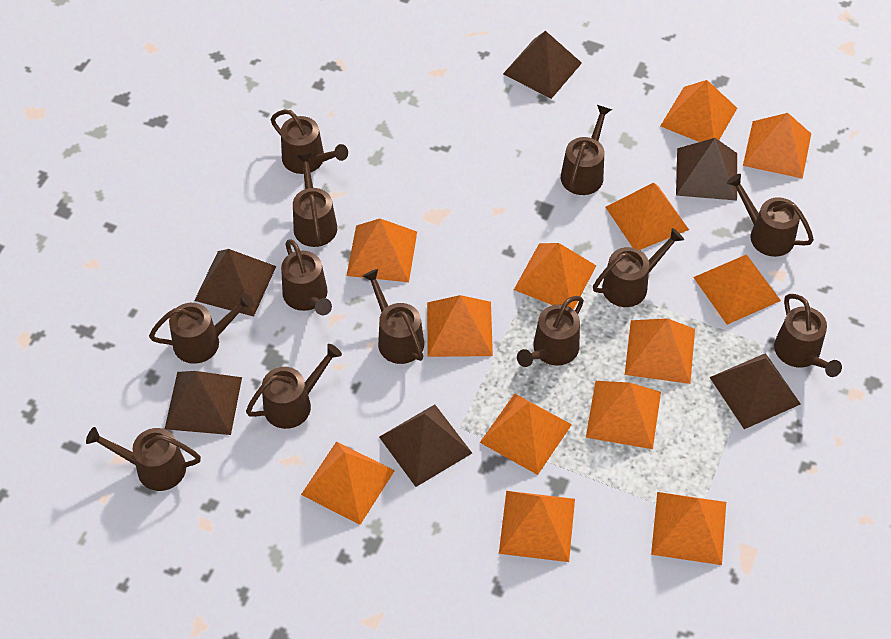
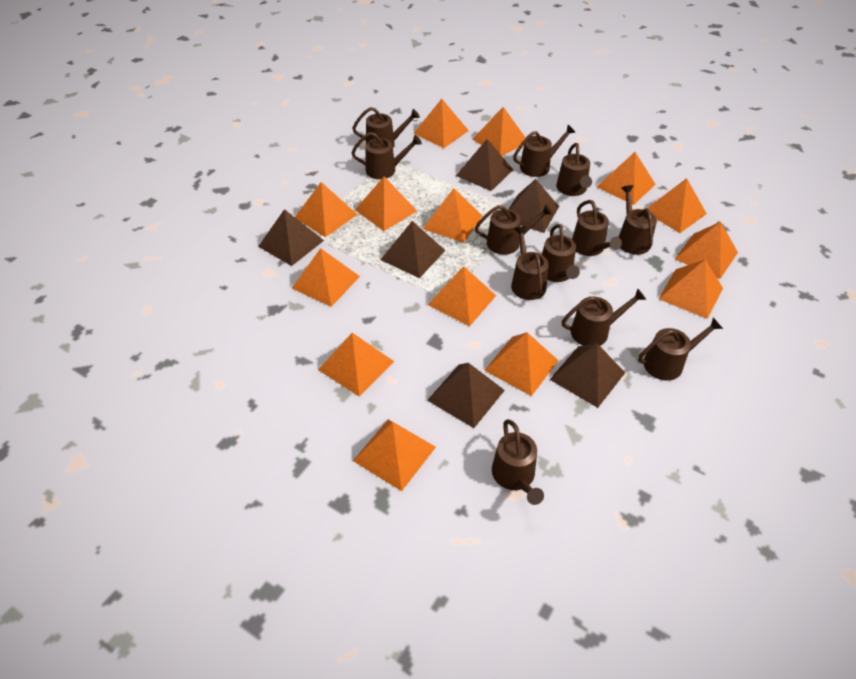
orange pyramid: 13 -> 14

